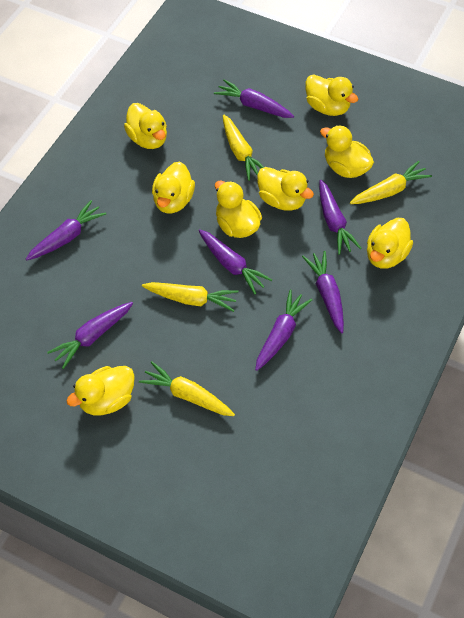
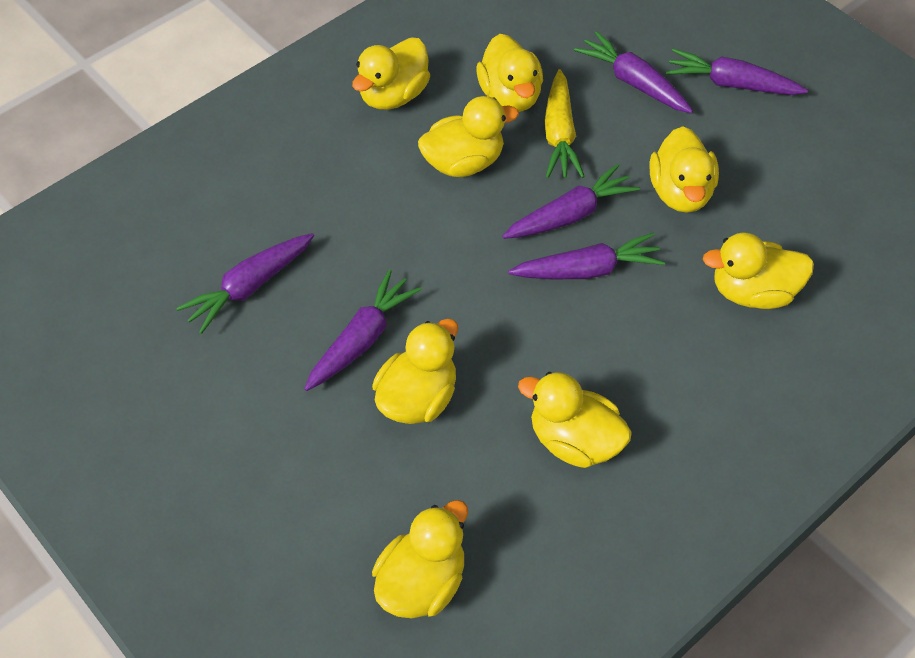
purple carrot: 7 -> 6
yellow carrot: 4 -> 1

